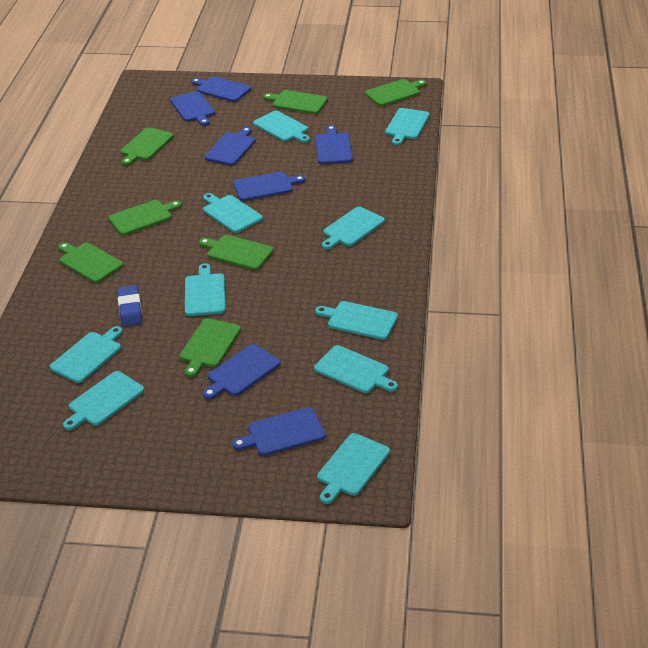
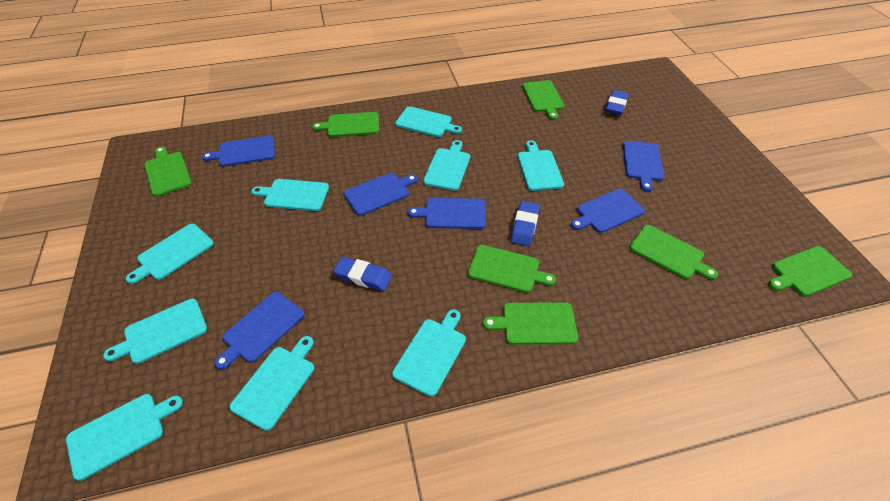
blue cutting board: 7 -> 6
blue eraser: 1 -> 3
turquoise cutting board: 10 -> 9

